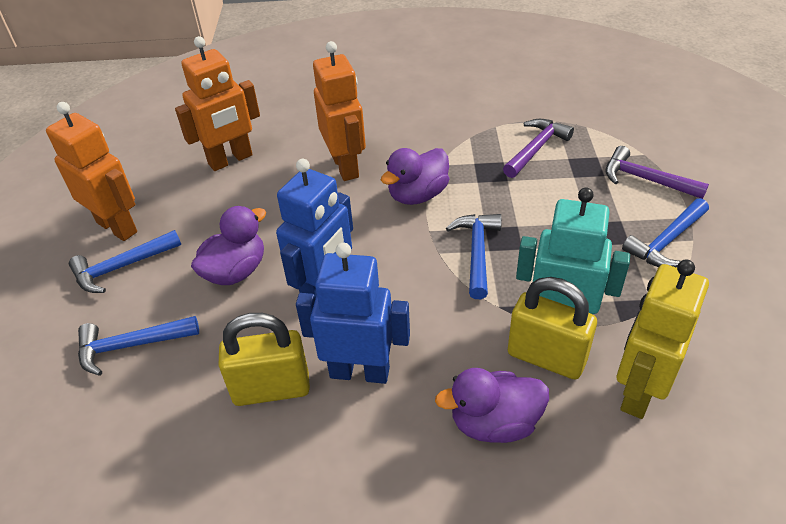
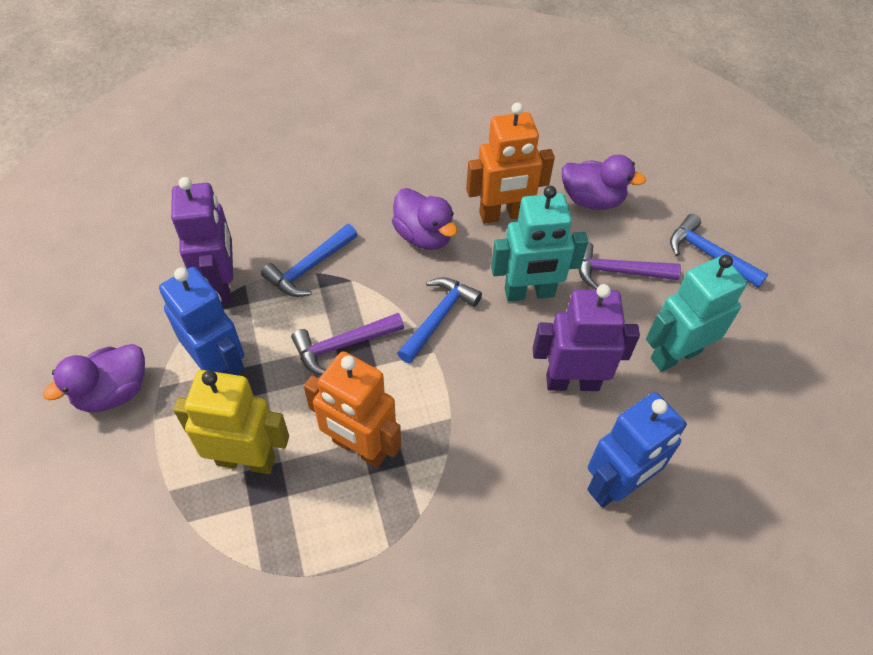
blue hammer: 4 -> 3
orange robot: 3 -> 2
purple robot: 0 -> 2
turquoise robot: 1 -> 2
yellow padlock: 2 -> 0

